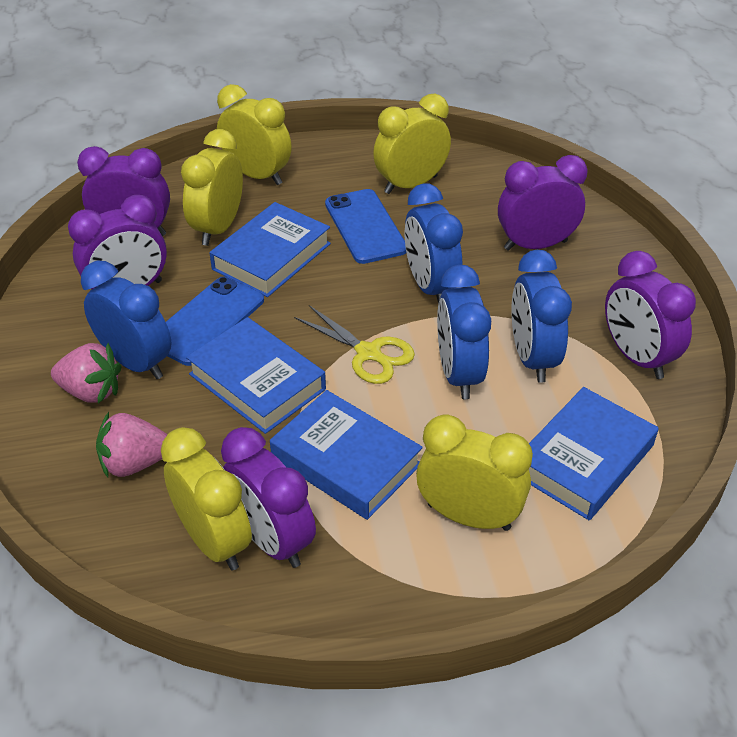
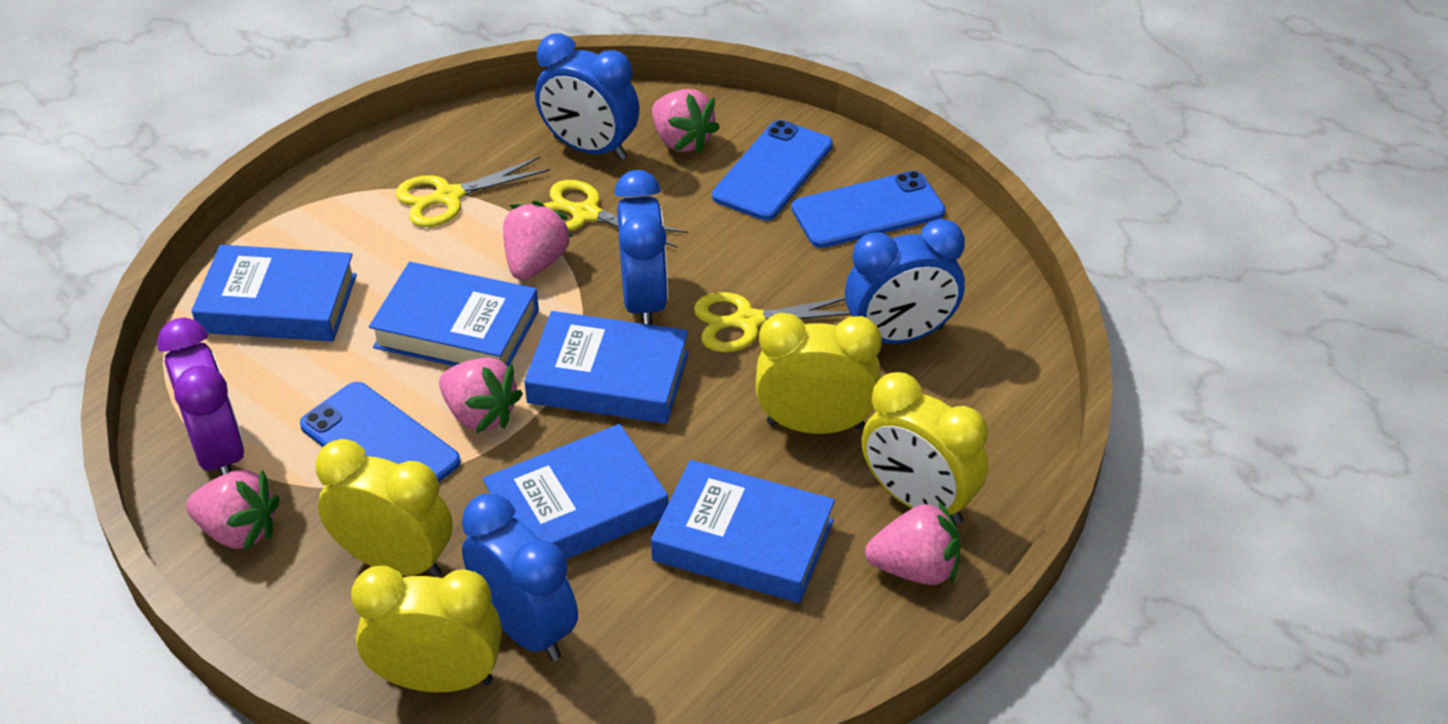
blue book: 4 -> 5
blue phone: 2 -> 3
pink strawberry: 2 -> 5
purple clock: 5 -> 1
yellow clock: 5 -> 4
yellow scissors: 1 -> 3

